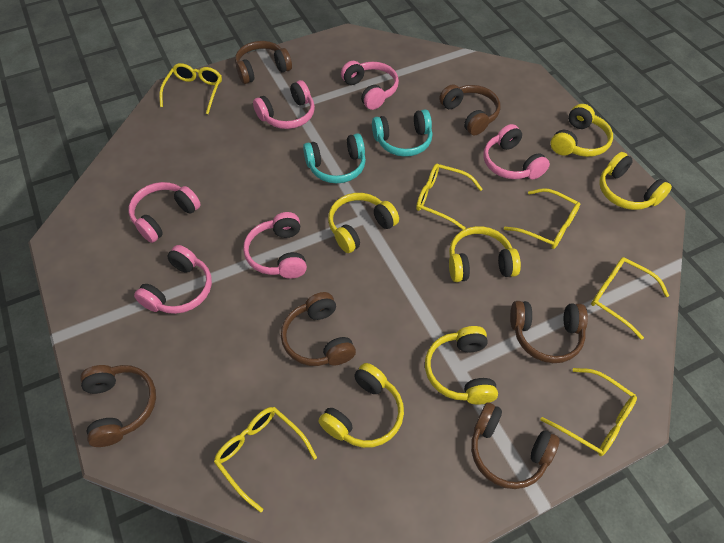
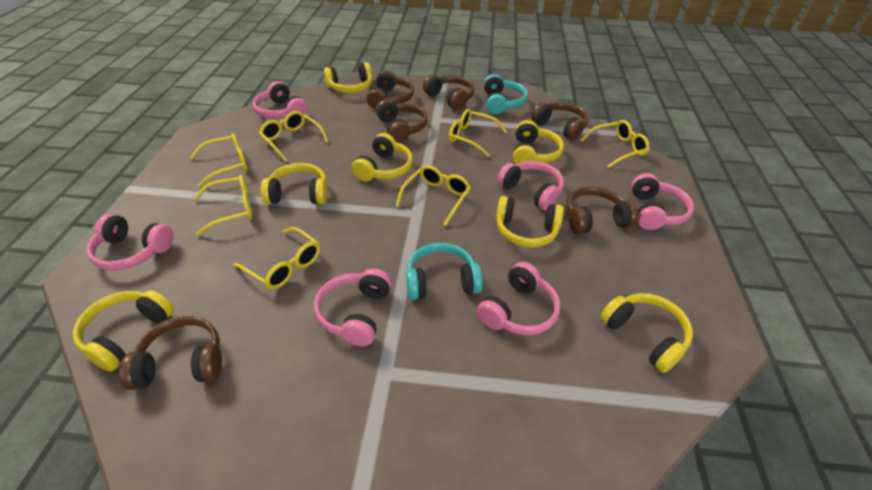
yellow glasses: 6 -> 7
yellow headphones: 6 -> 7

